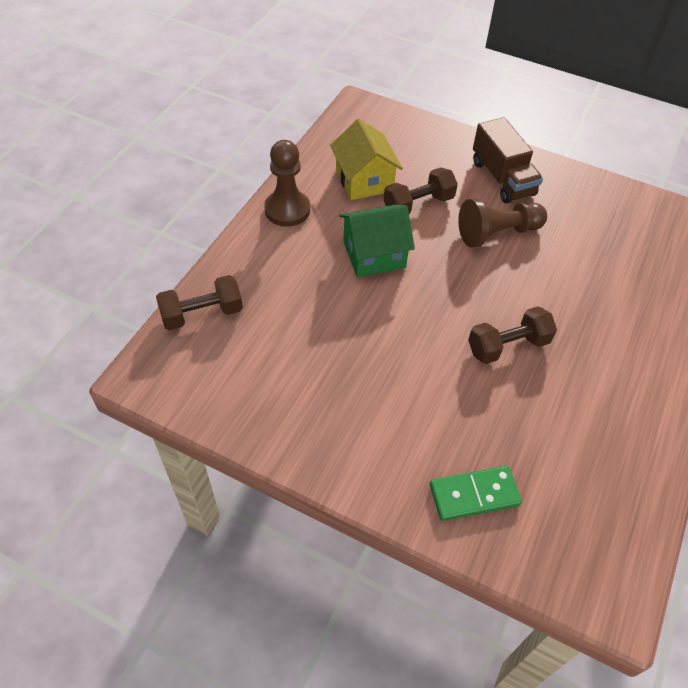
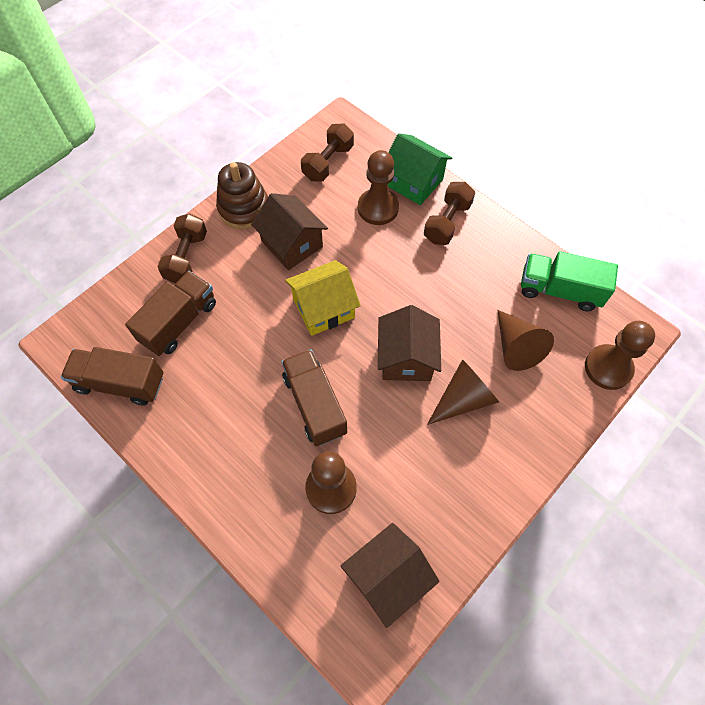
brown cone: 0 -> 2
brown house: 0 -> 3
brown pawn: 2 -> 3
brown stacking toy: 0 -> 1
brown truck: 1 -> 3
green domino: 1 -> 0
green truck: 0 -> 1

